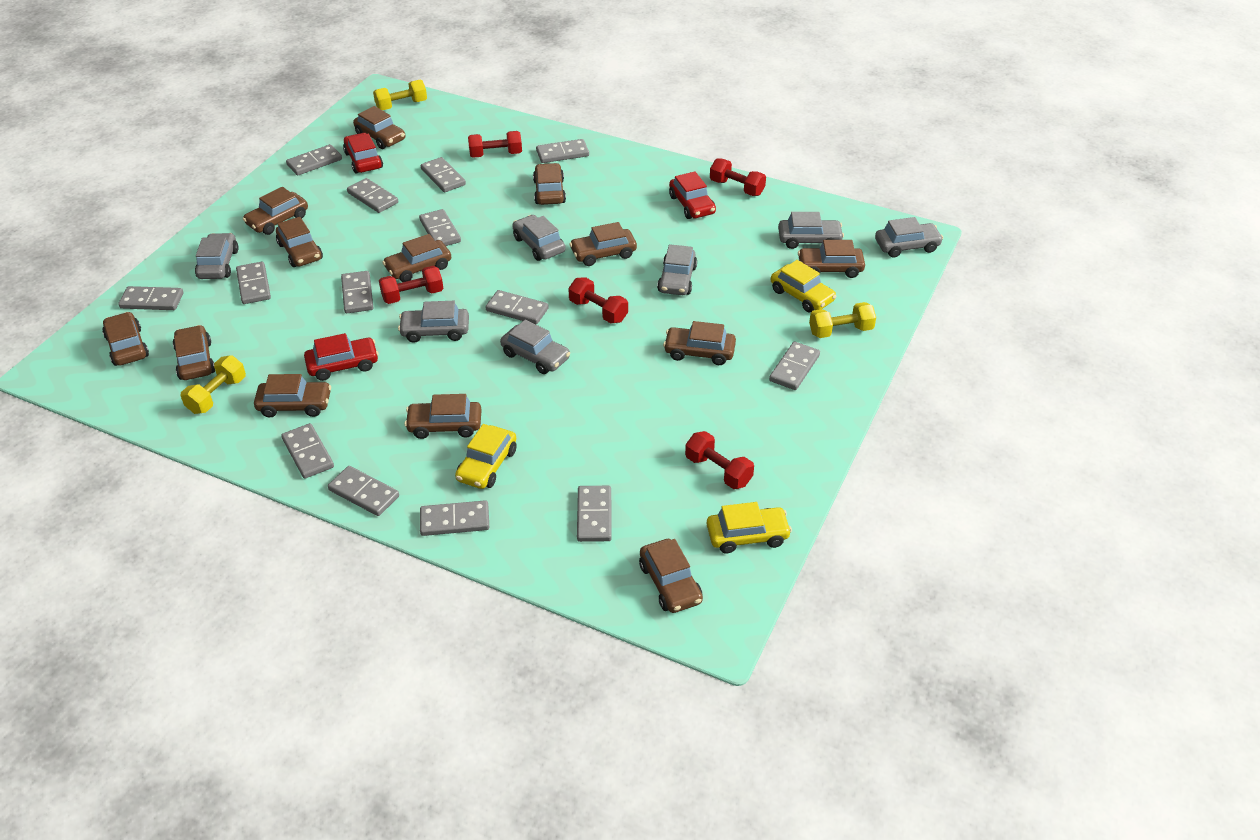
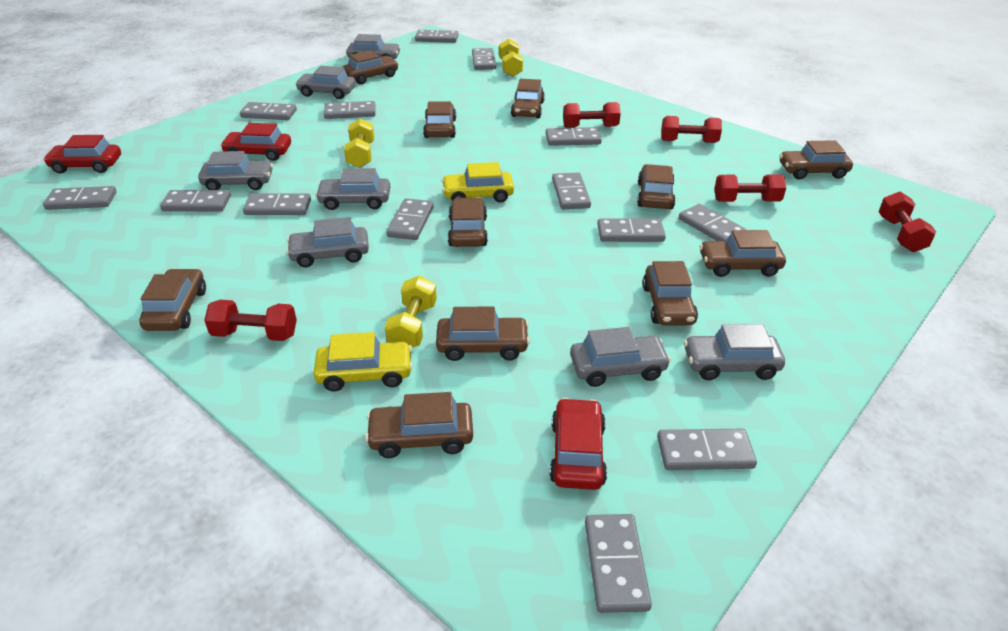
brown car: 13 -> 11
yellow car: 3 -> 2

